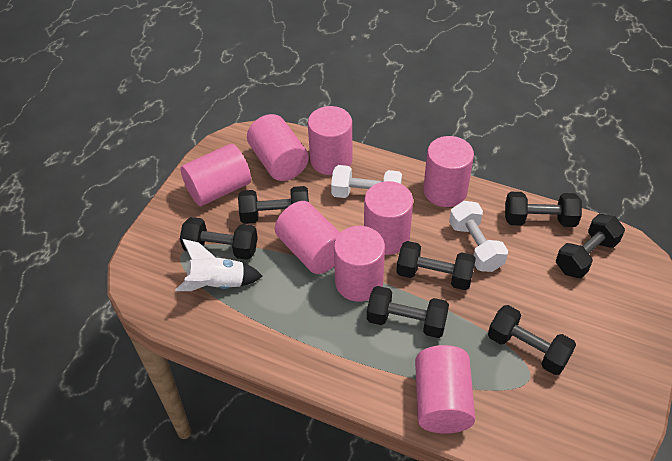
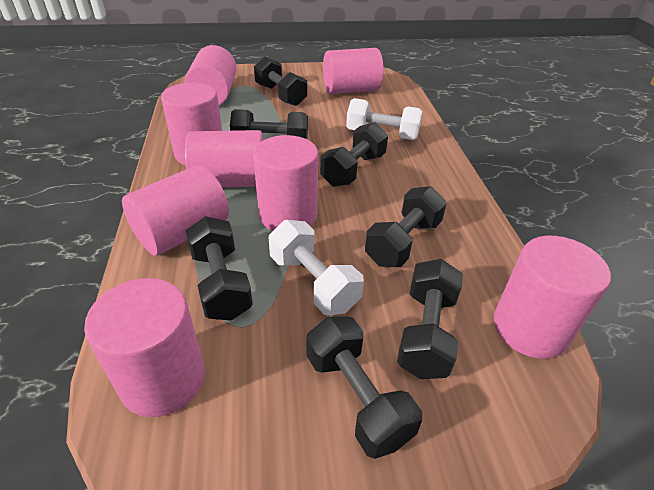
white rocket: 1 -> 0

